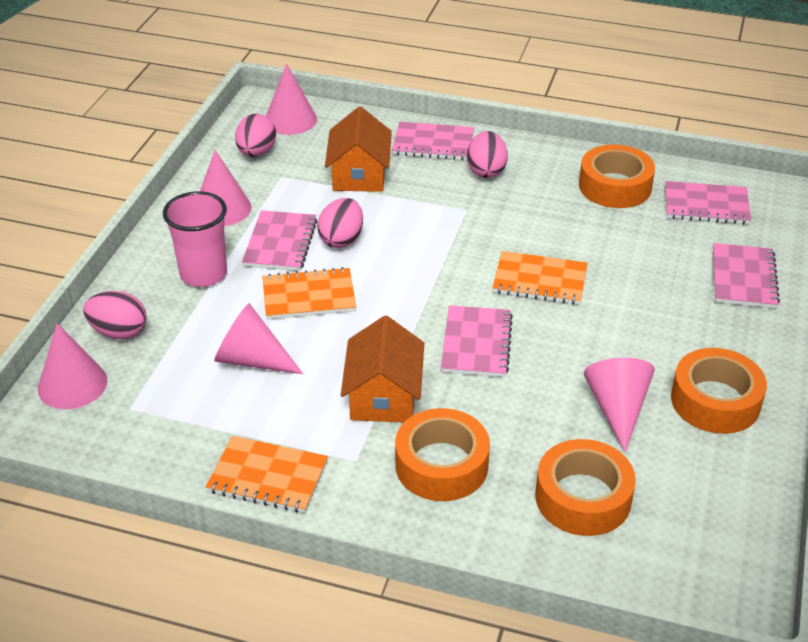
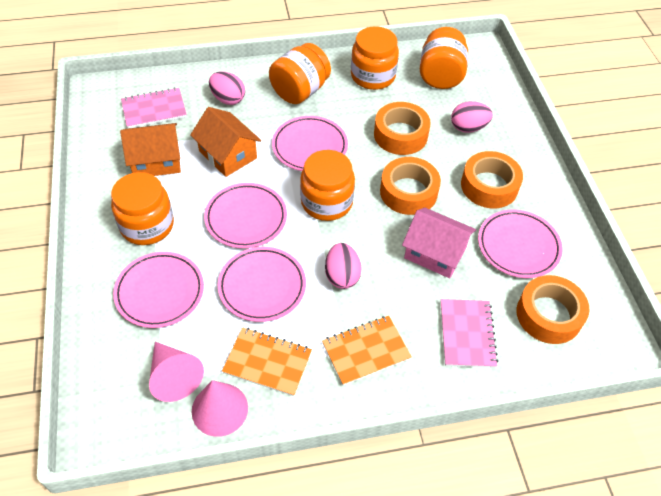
orange jar: 0 -> 5
orange notebook: 3 -> 2
pink cone: 5 -> 2
pink cup: 1 -> 0
pink egg: 4 -> 3
pink house: 0 -> 1
pink notebook: 5 -> 2
pink plate: 0 -> 5

